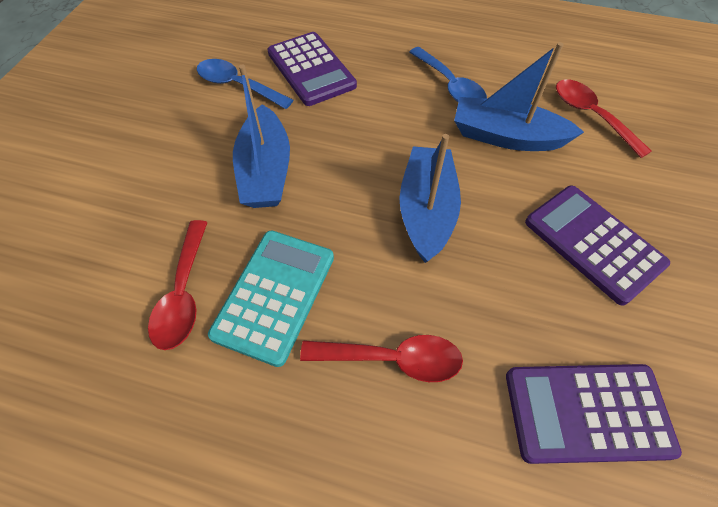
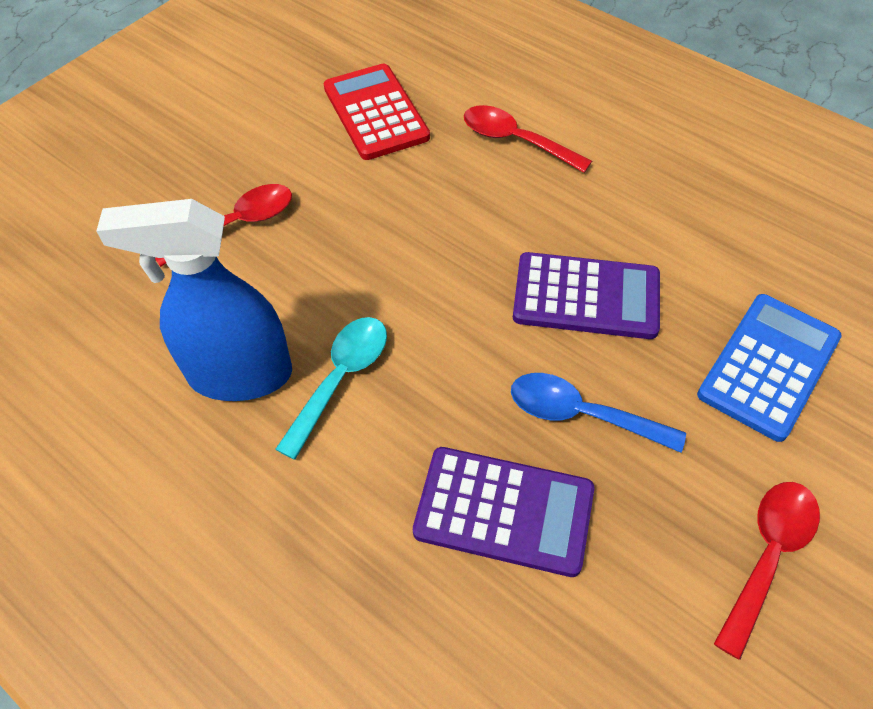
blue boat: 3 -> 0
blue calculator: 0 -> 1
blue spoon: 2 -> 1
blue spray bottle: 0 -> 1
purple calculator: 3 -> 2
red calculator: 0 -> 1
turquoise calculator: 1 -> 0
turquoise spoon: 0 -> 1

